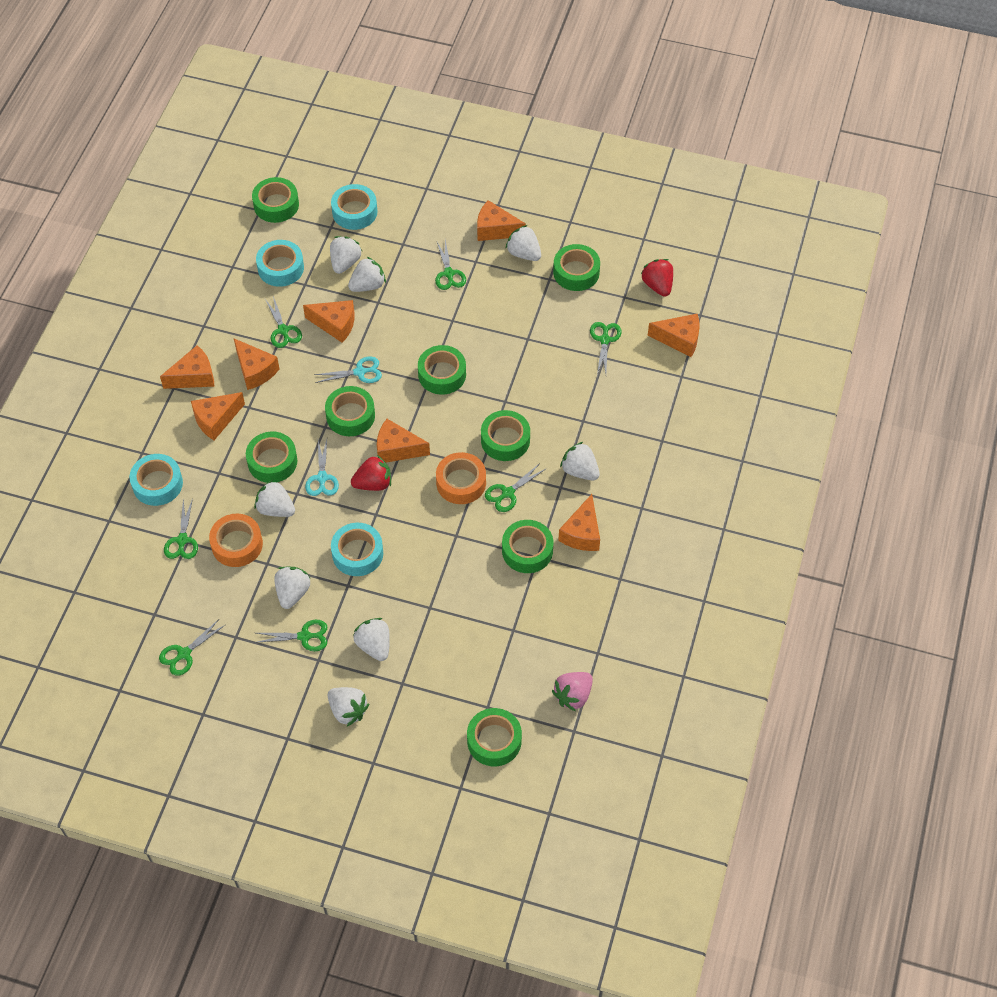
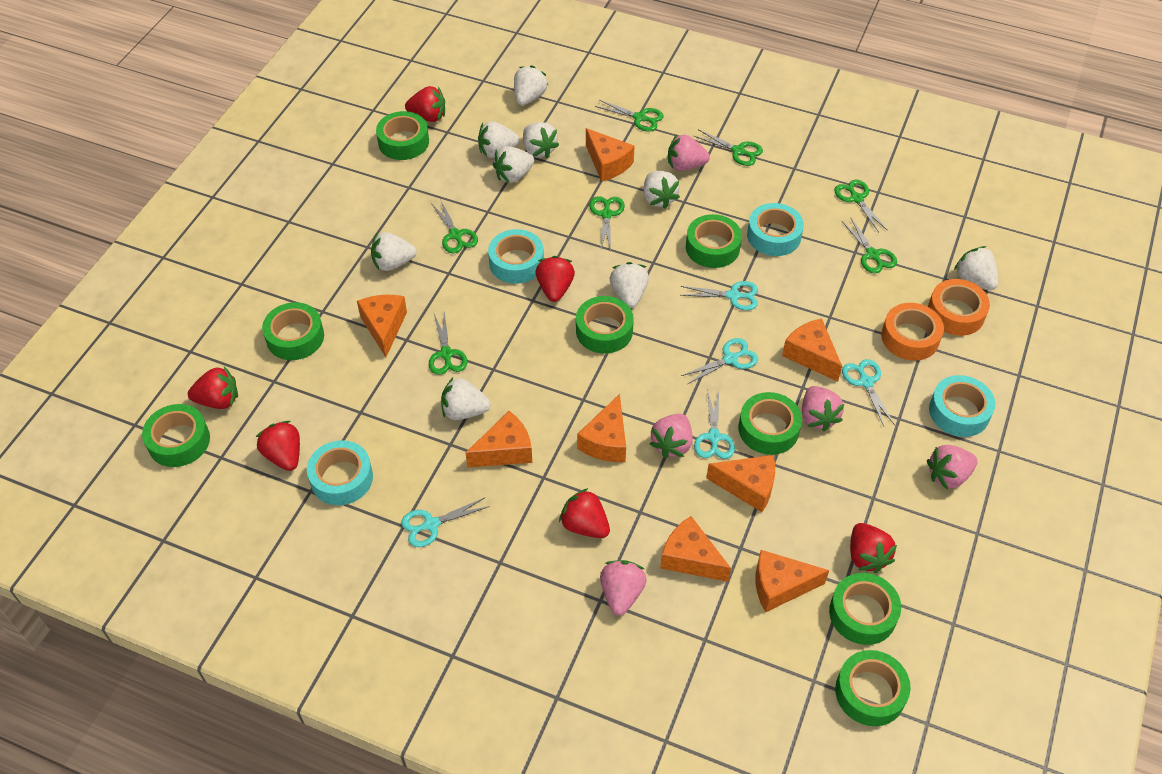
pink strawberry: 1 -> 5
red strawberry: 2 -> 6
turquoise scissors: 2 -> 5
white strawberry: 8 -> 9

